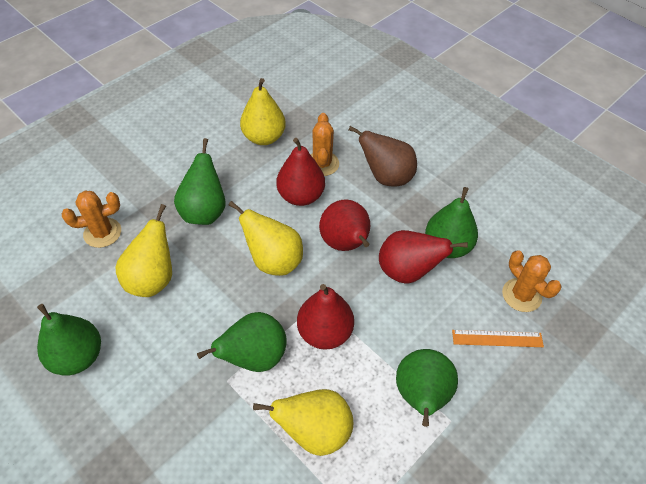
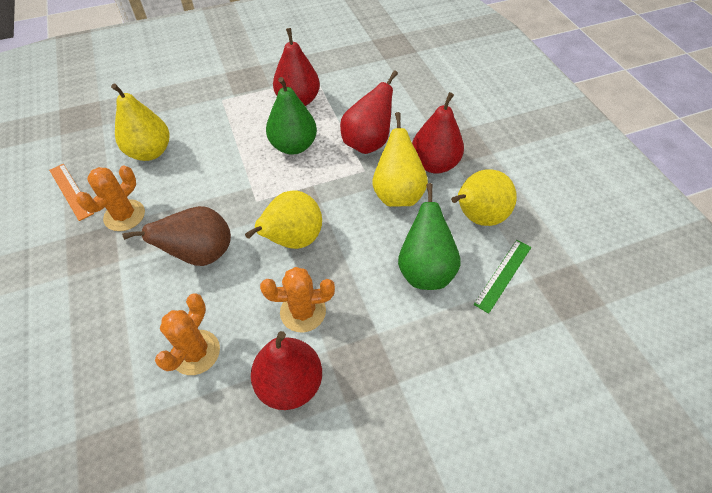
green pear: 5 -> 2
green ruler: 0 -> 1

